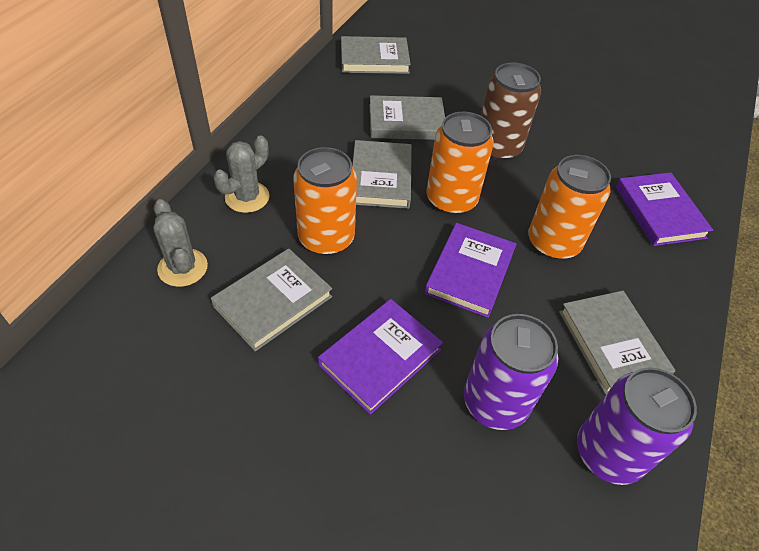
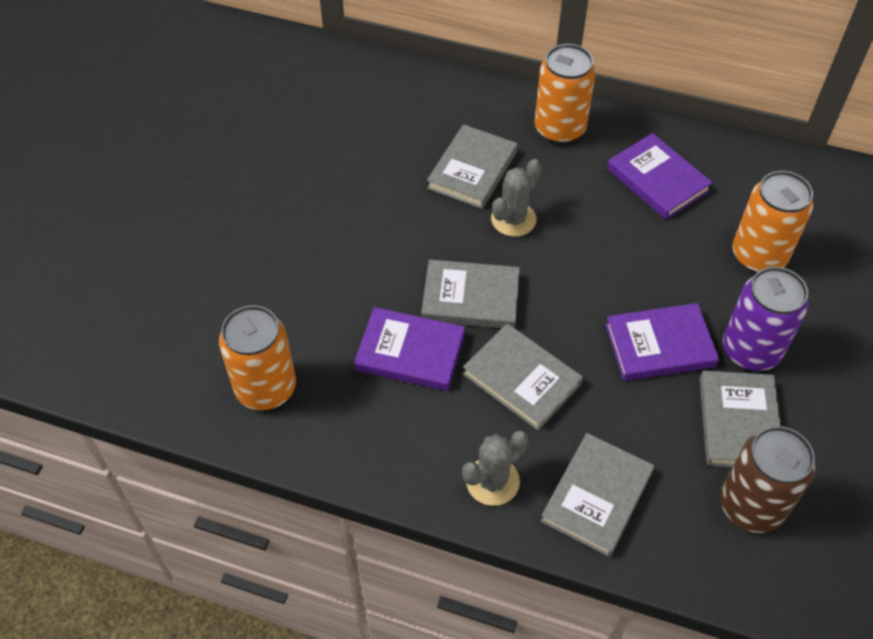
purple can: 2 -> 1

